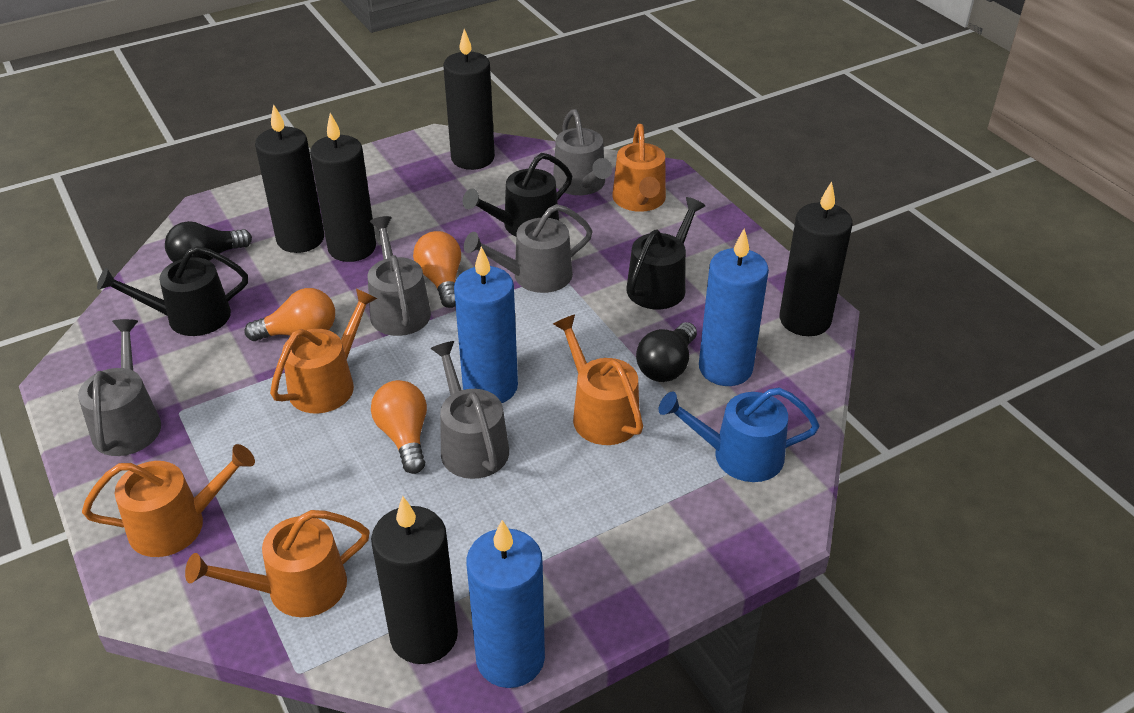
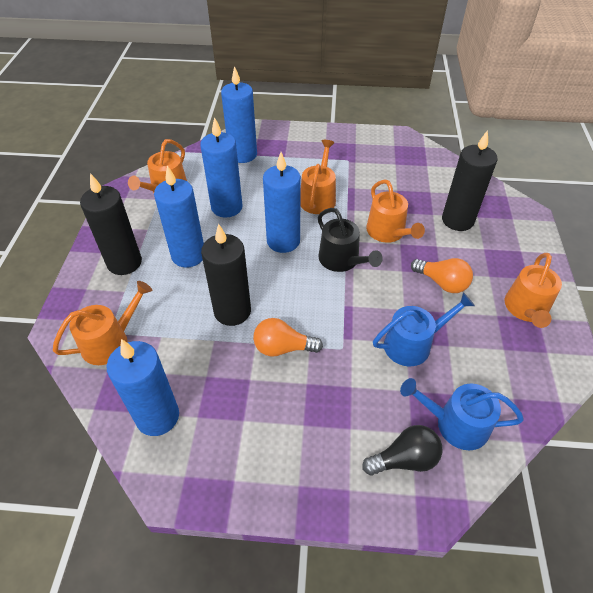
black candle: 5 -> 3
black light bulb: 2 -> 1
black watering can: 3 -> 1
blue candle: 3 -> 5
blue watering can: 1 -> 2
grey watering can: 5 -> 0
orange light bulb: 3 -> 2

